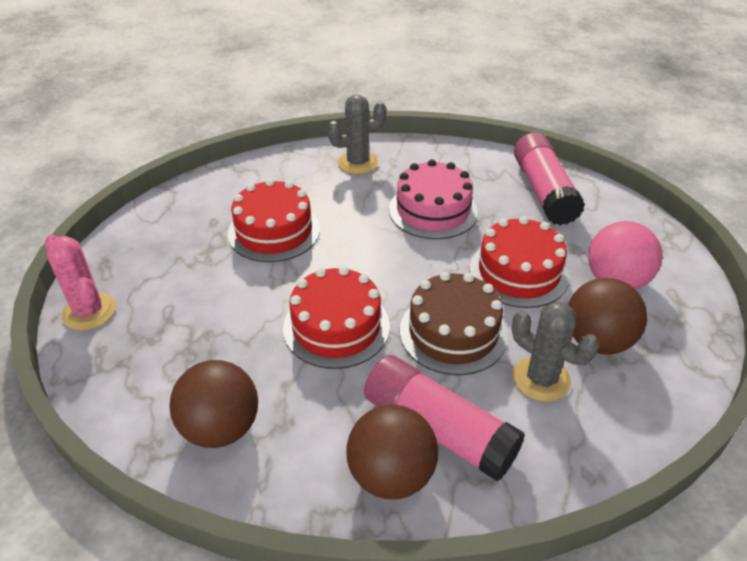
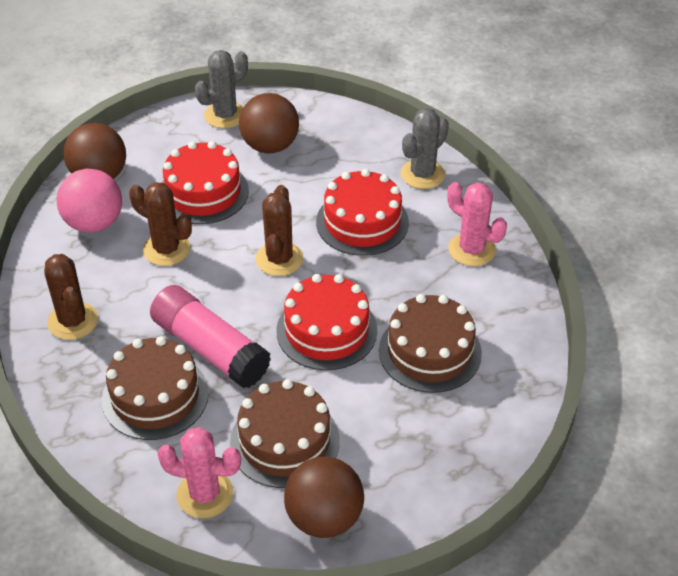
brown cactus: 0 -> 3
brown cake: 1 -> 3
pink cactus: 1 -> 2
pink cake: 1 -> 0
pink glue stick: 2 -> 1

